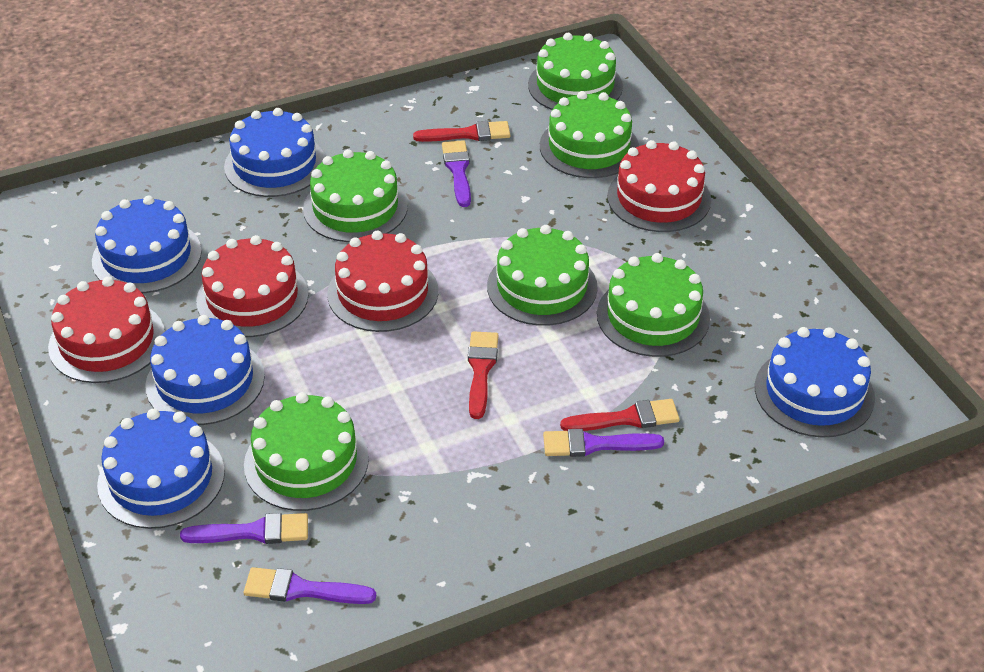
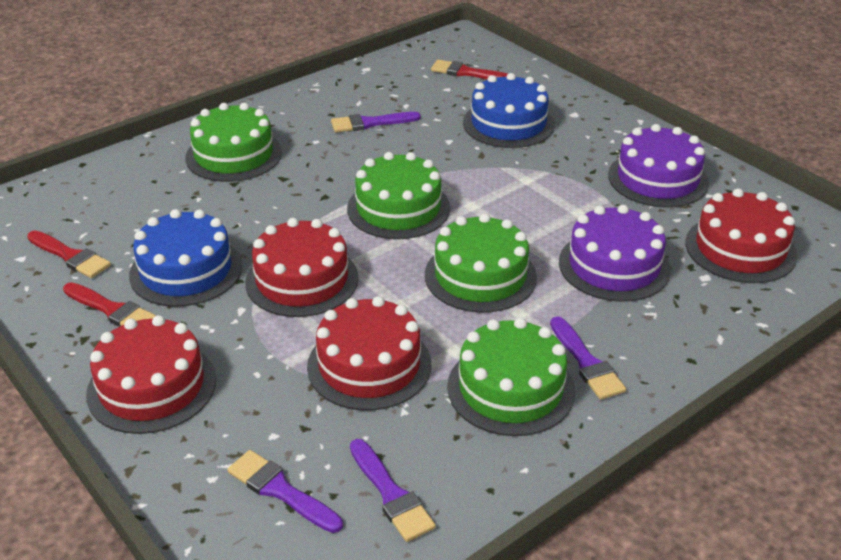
blue cake: 5 -> 2
green cake: 6 -> 4
purple cake: 0 -> 2

